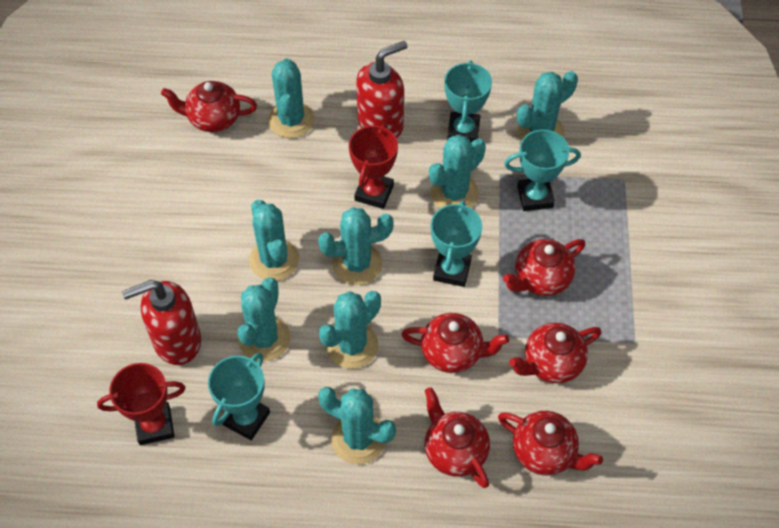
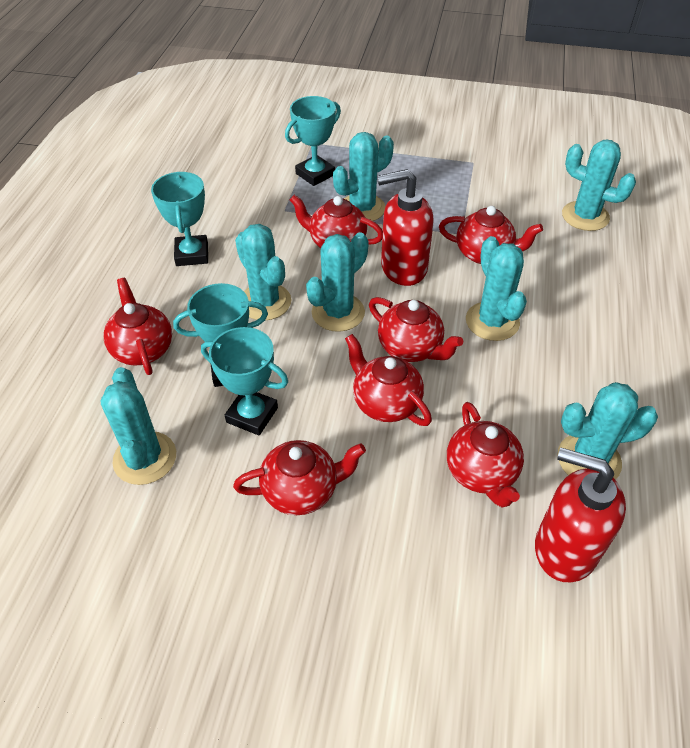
red teapot: 6 -> 7
red trophy: 2 -> 0
turquoise cactus: 8 -> 7

